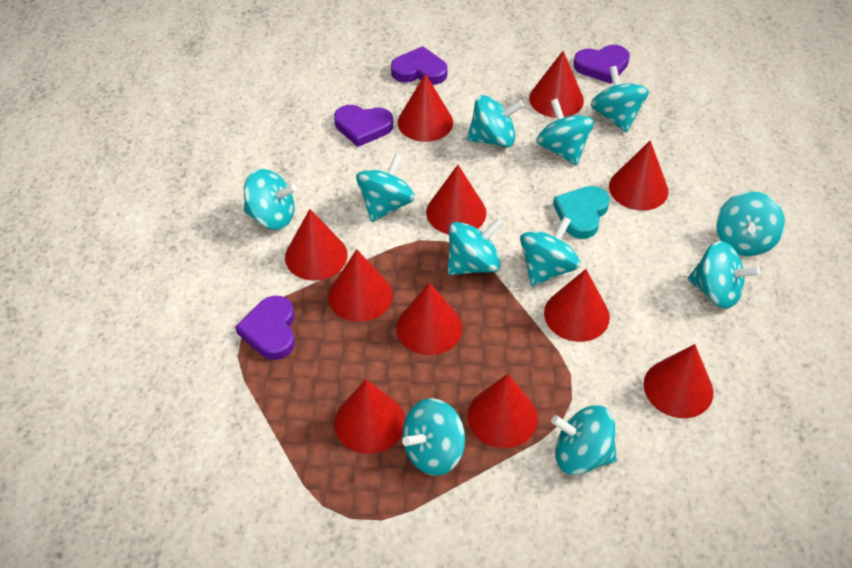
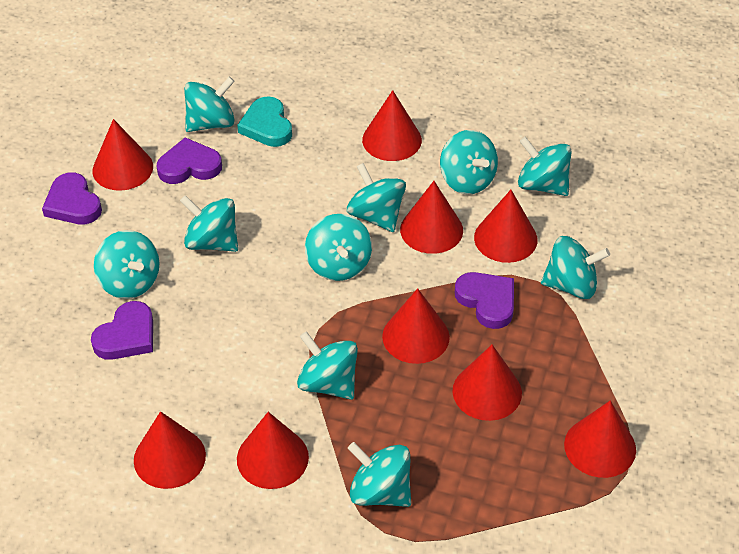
red cone: 11 -> 9
turquoise spinning top: 11 -> 10

